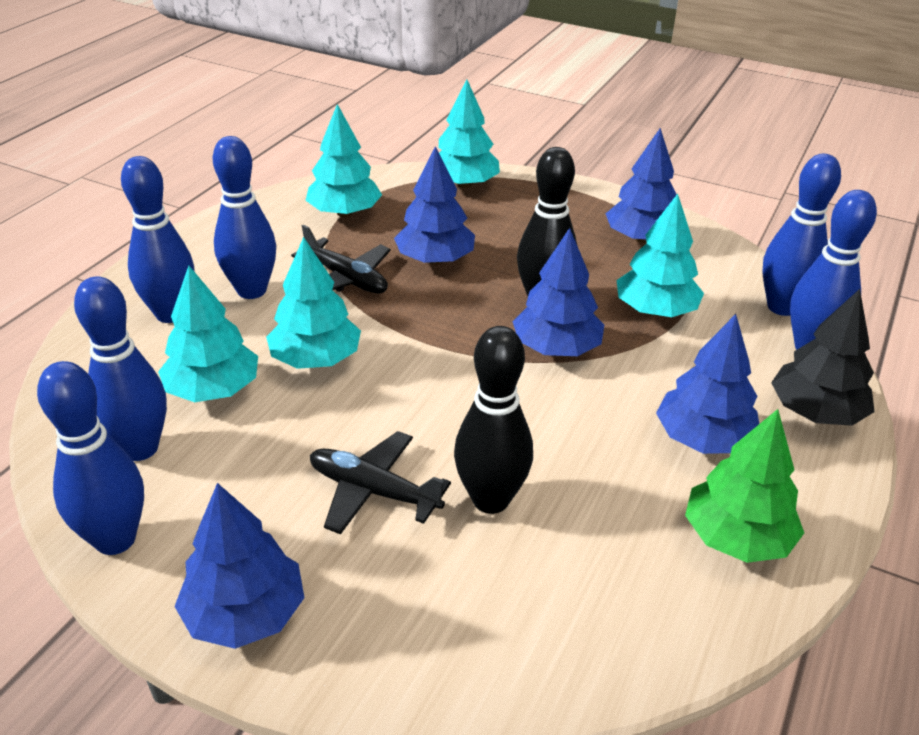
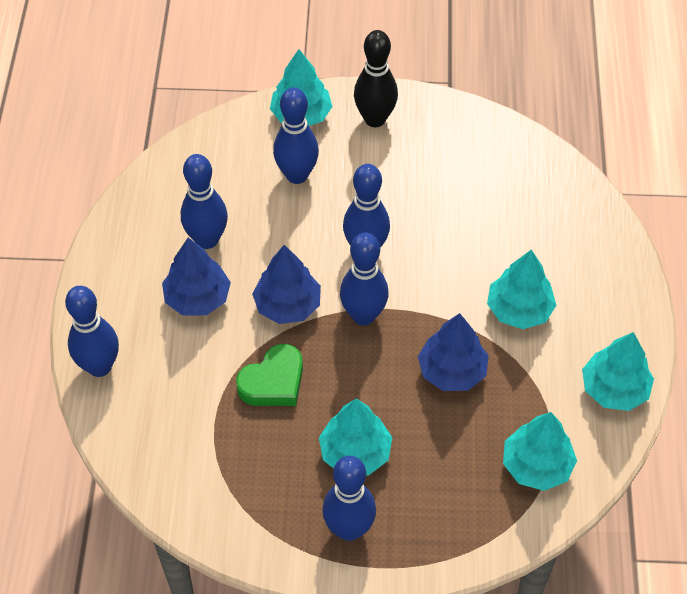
black bowling pin: 2 -> 1
black plane: 2 -> 0
black tree: 1 -> 0
blue tree: 5 -> 3
green heart: 0 -> 1
green tree: 1 -> 0

